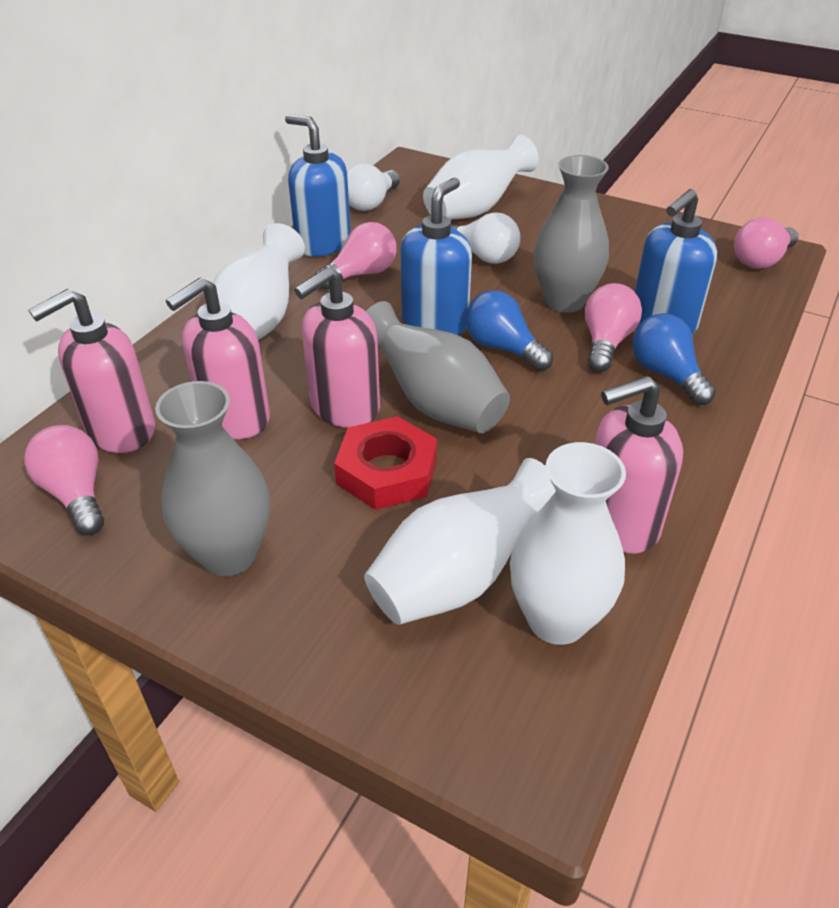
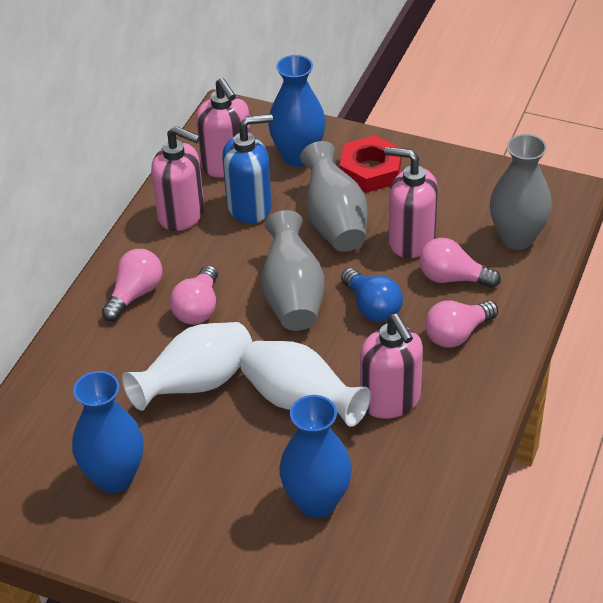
blue light bulb: 2 -> 1
blue soap dispenser: 3 -> 1
blue vase: 0 -> 3
white light bulb: 2 -> 0
white vase: 4 -> 2

